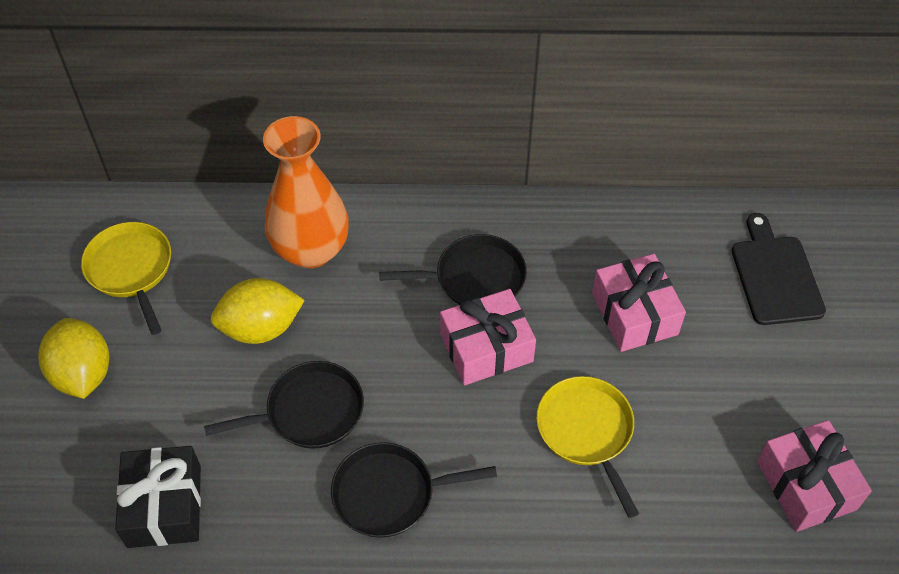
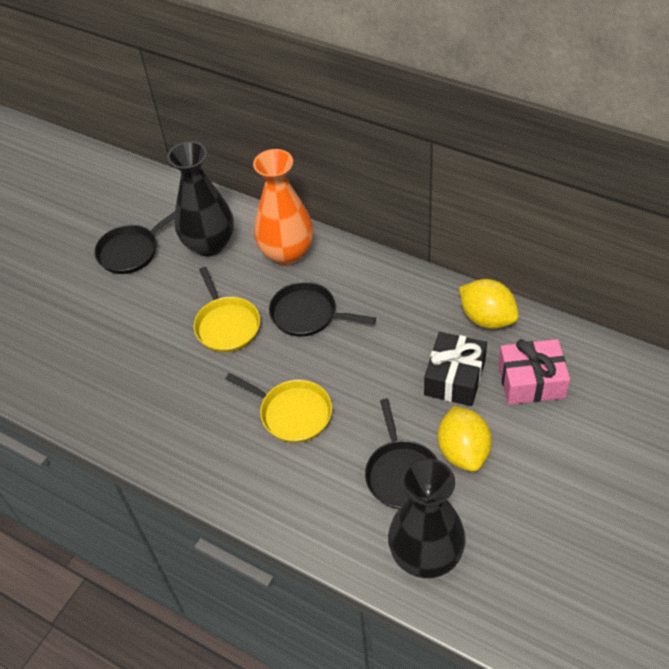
black cutting board: 1 -> 0
black vase: 0 -> 2
pink gift: 3 -> 1

